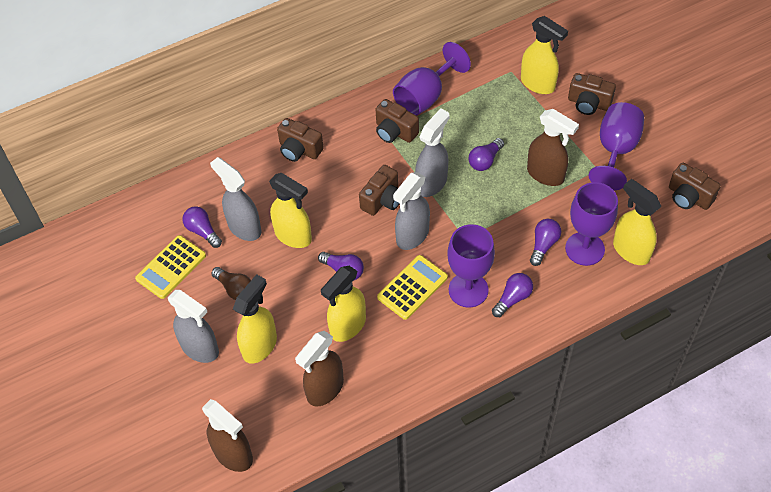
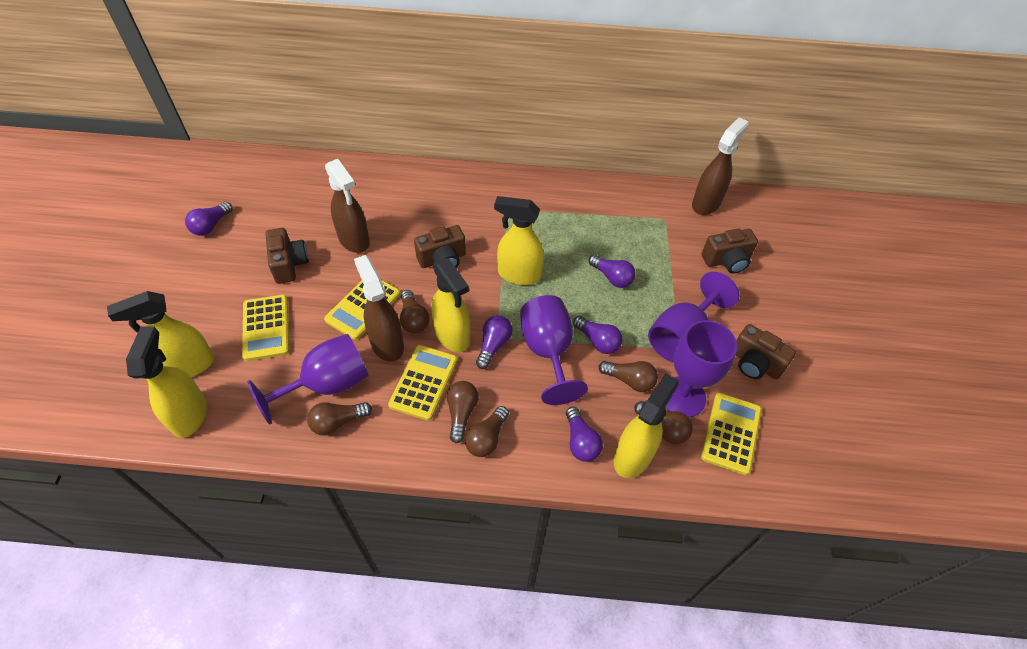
brown camera: 5 -> 4
brown light bulb: 1 -> 6
grey spray bottle: 4 -> 0
yellow calculator: 2 -> 4

